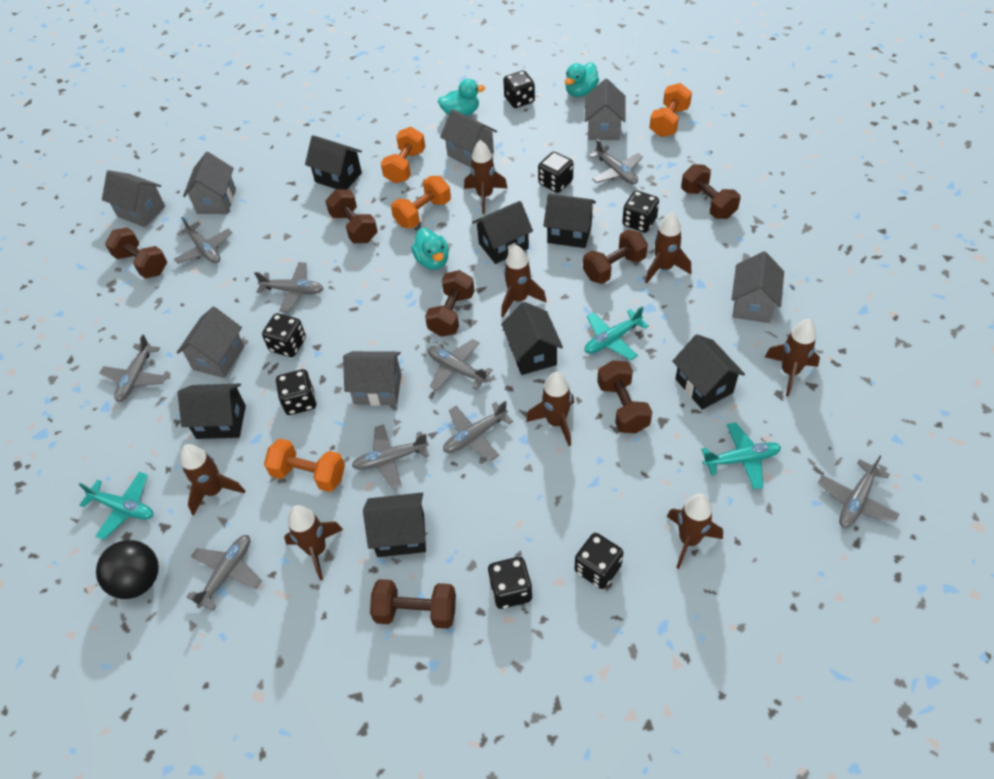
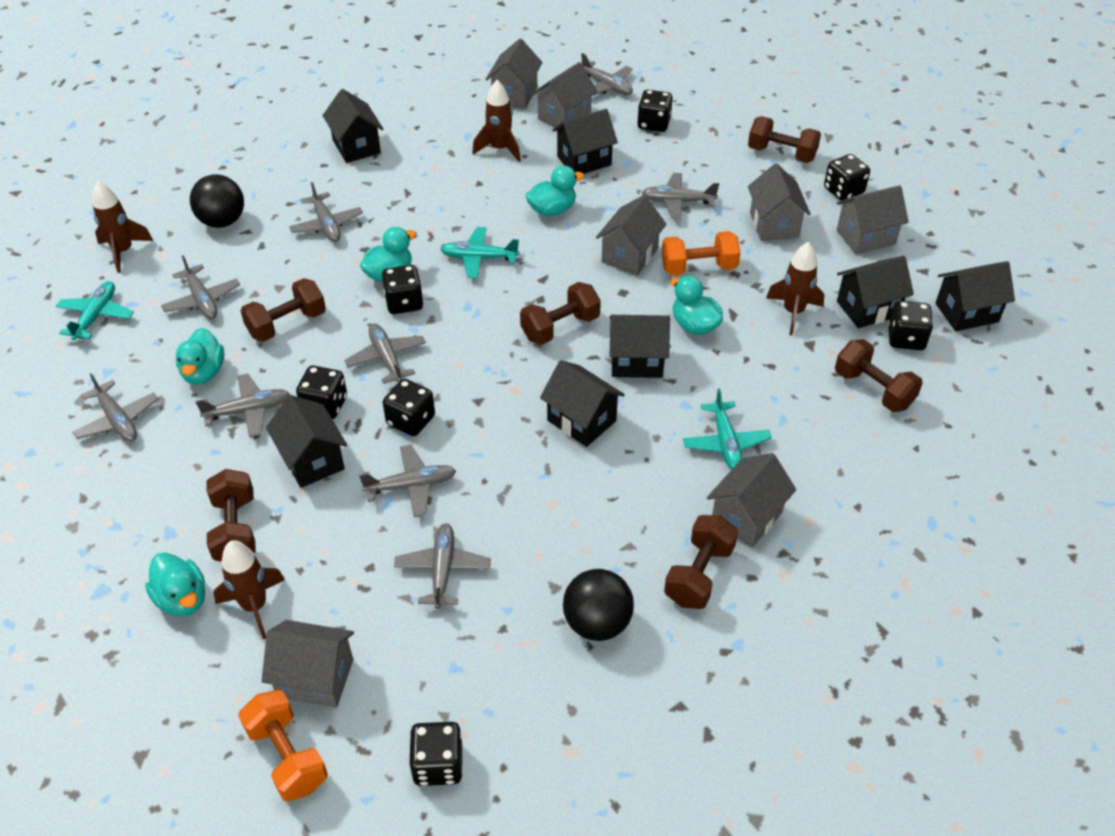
black ball: 1 -> 2
brown dumbbell: 7 -> 6
brown rocket: 8 -> 4
orange dumbbell: 4 -> 2
turquoise duck: 3 -> 5

